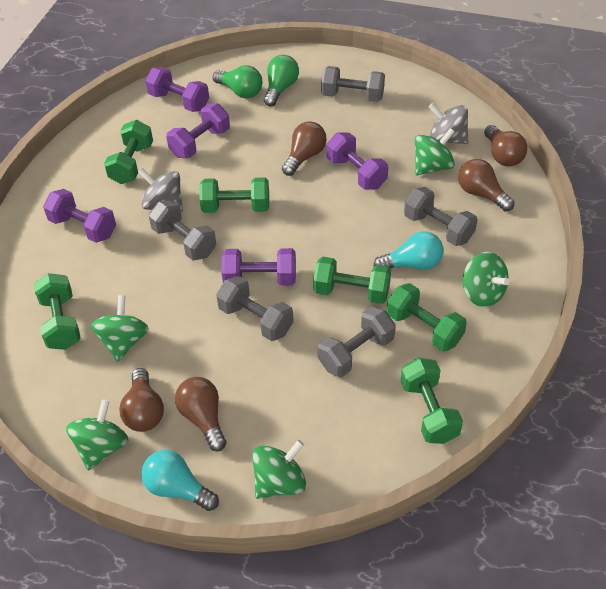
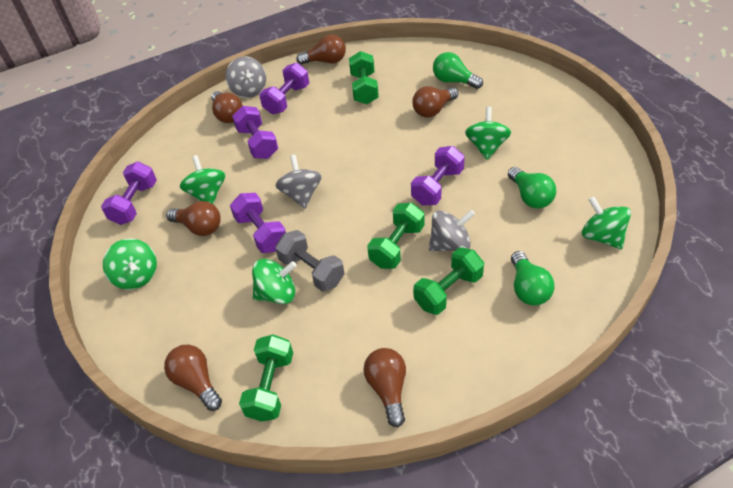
brown light bulb: 5 -> 6
green dumbbell: 6 -> 4
green light bulb: 2 -> 3
grey dumbbell: 5 -> 1
grey spinning top: 2 -> 3
turquoise light bulb: 2 -> 0

